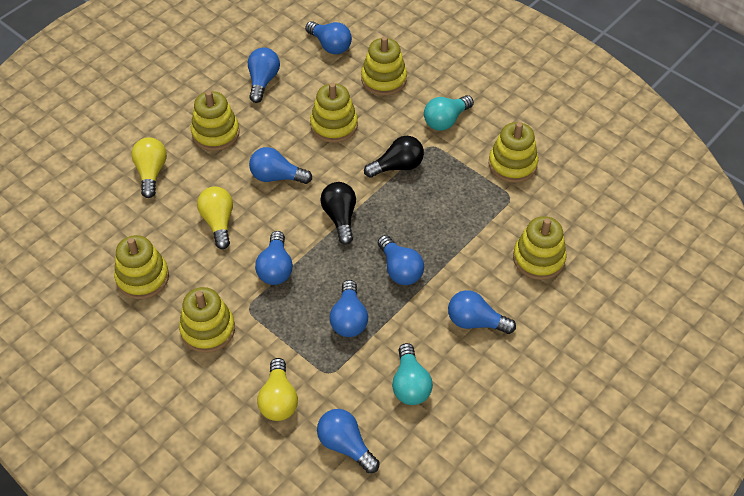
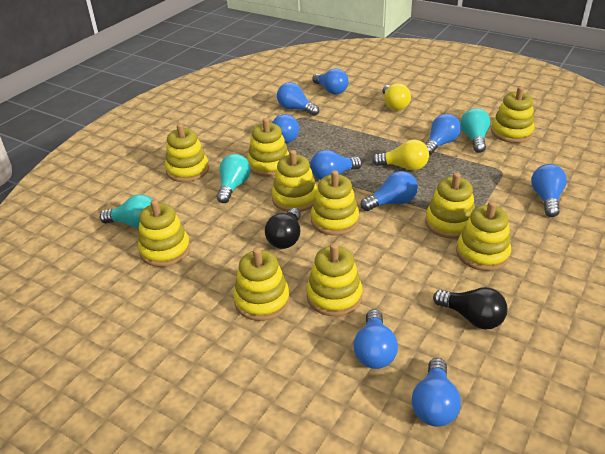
blue light bulb: 8 -> 9
turquoise light bulb: 2 -> 3
yellow light bulb: 3 -> 2
yellow stacking toy: 7 -> 10

